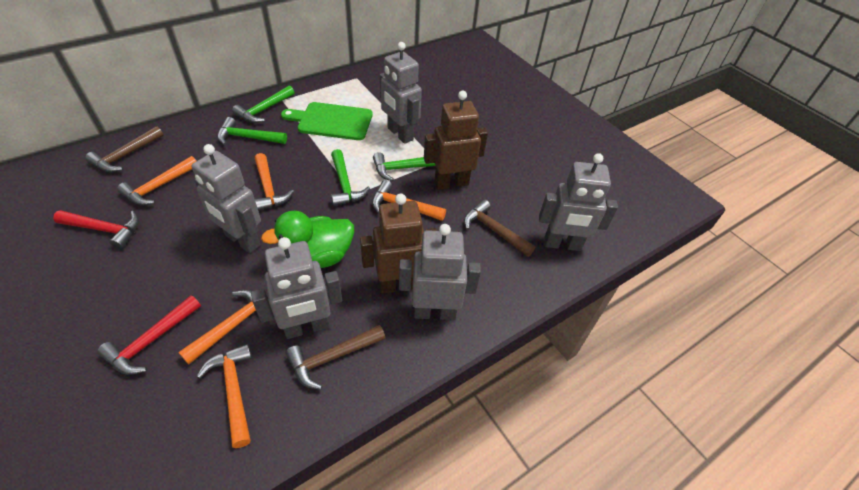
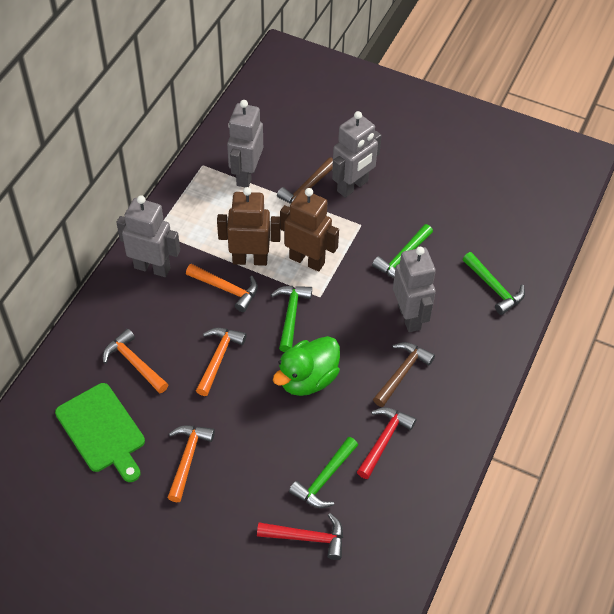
brown hammer: 3 -> 2
grey robot: 5 -> 4
orange hammer: 5 -> 4

